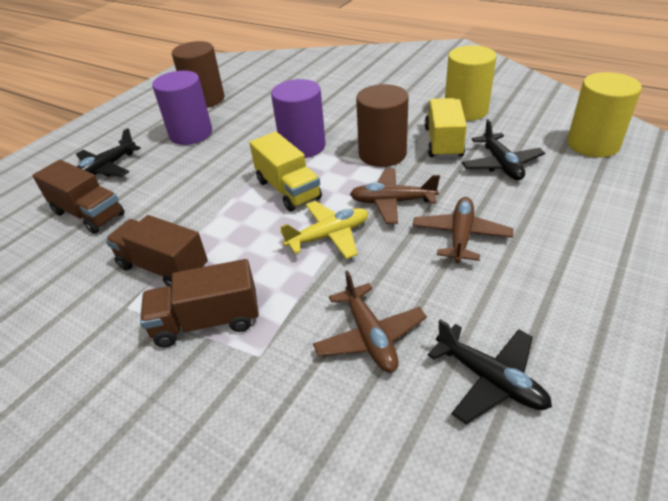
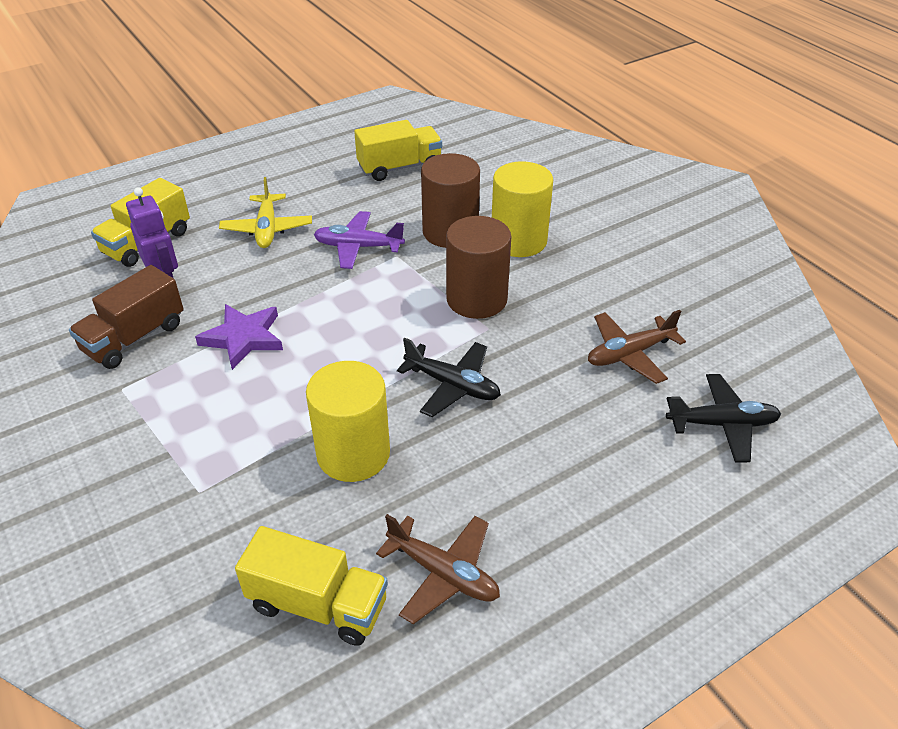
black plane: 3 -> 2
brown plane: 3 -> 2
brown truck: 3 -> 1
purple cylinder: 2 -> 0
purple plane: 0 -> 1
purple robot: 0 -> 1
purple star: 0 -> 1
yellow truck: 2 -> 3

